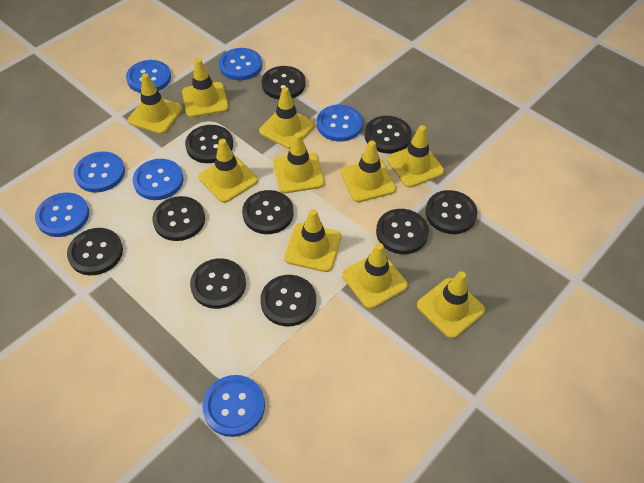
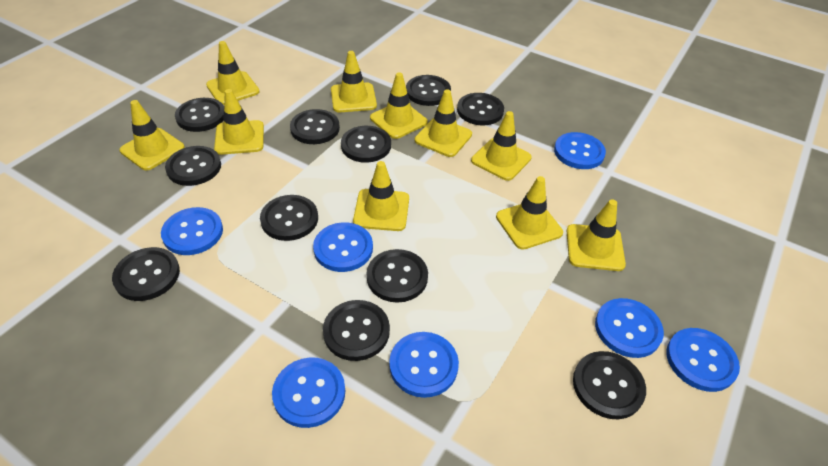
black button: 10 -> 11

